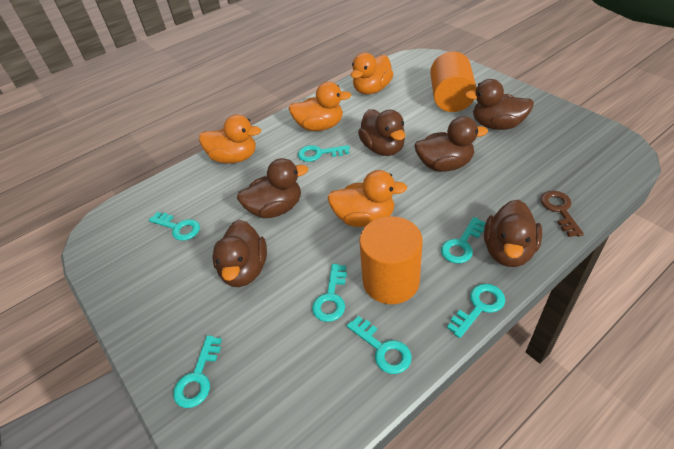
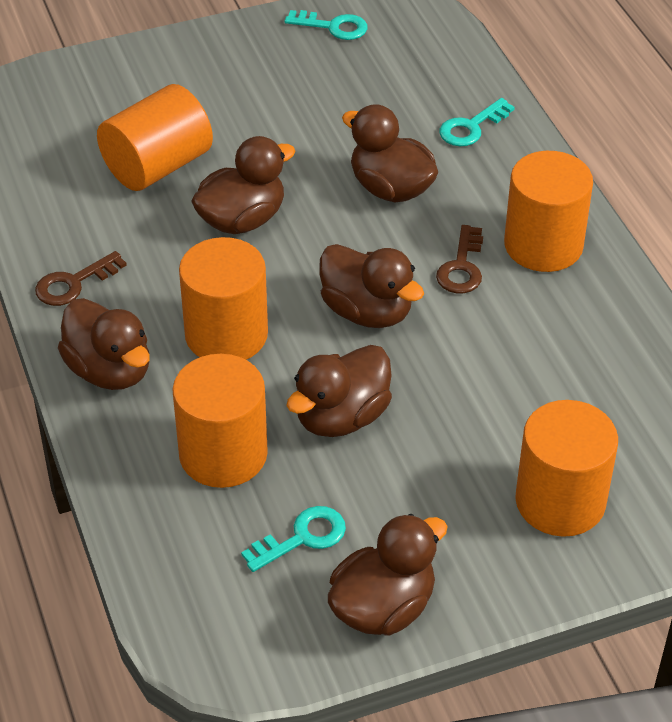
brown key: 1 -> 2
orange cylinder: 2 -> 5
orange duck: 4 -> 0
turquoise key: 7 -> 3

